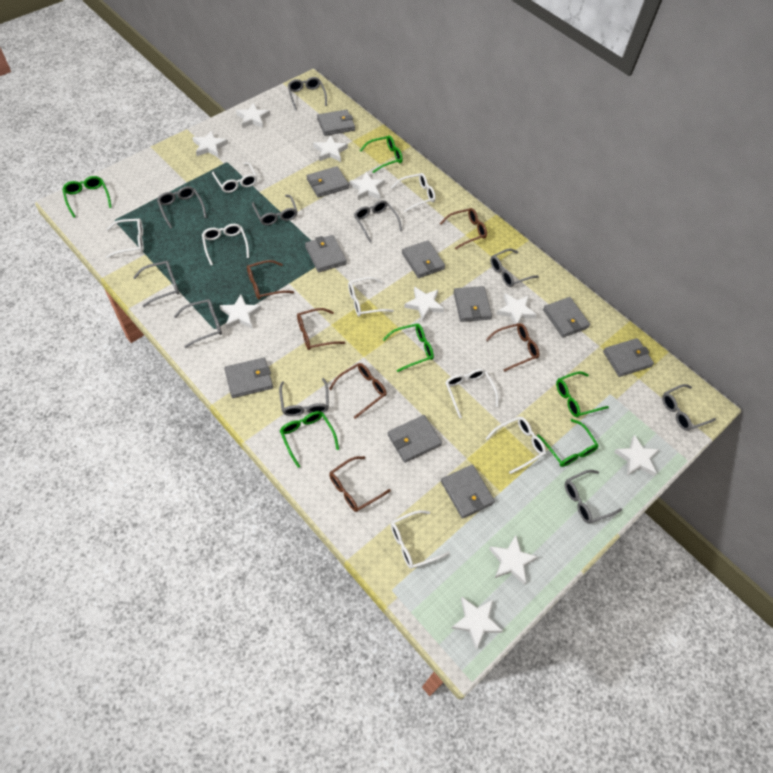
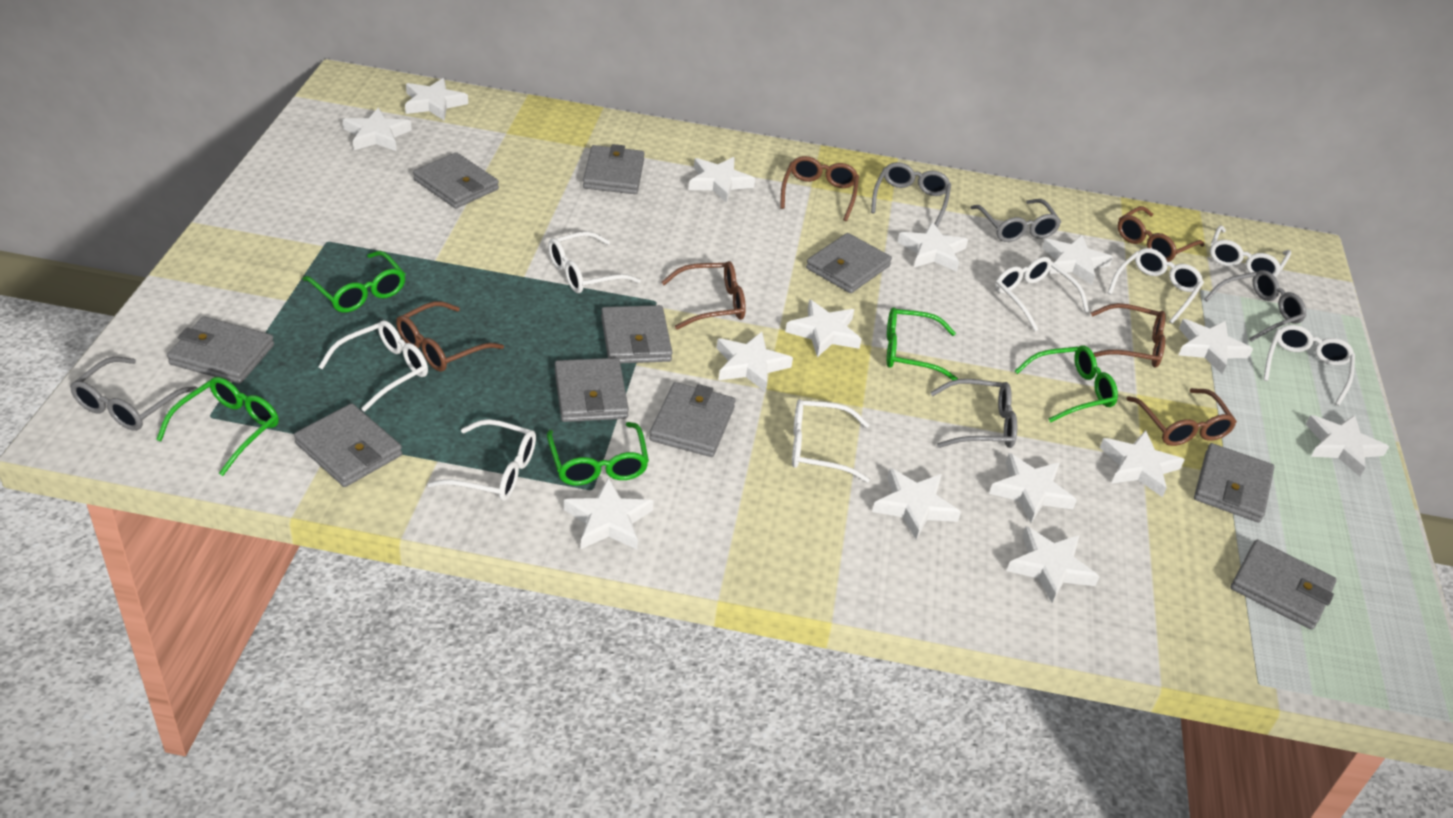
green glasses: 6 -> 5
grey glasses: 10 -> 5
white star: 10 -> 14

